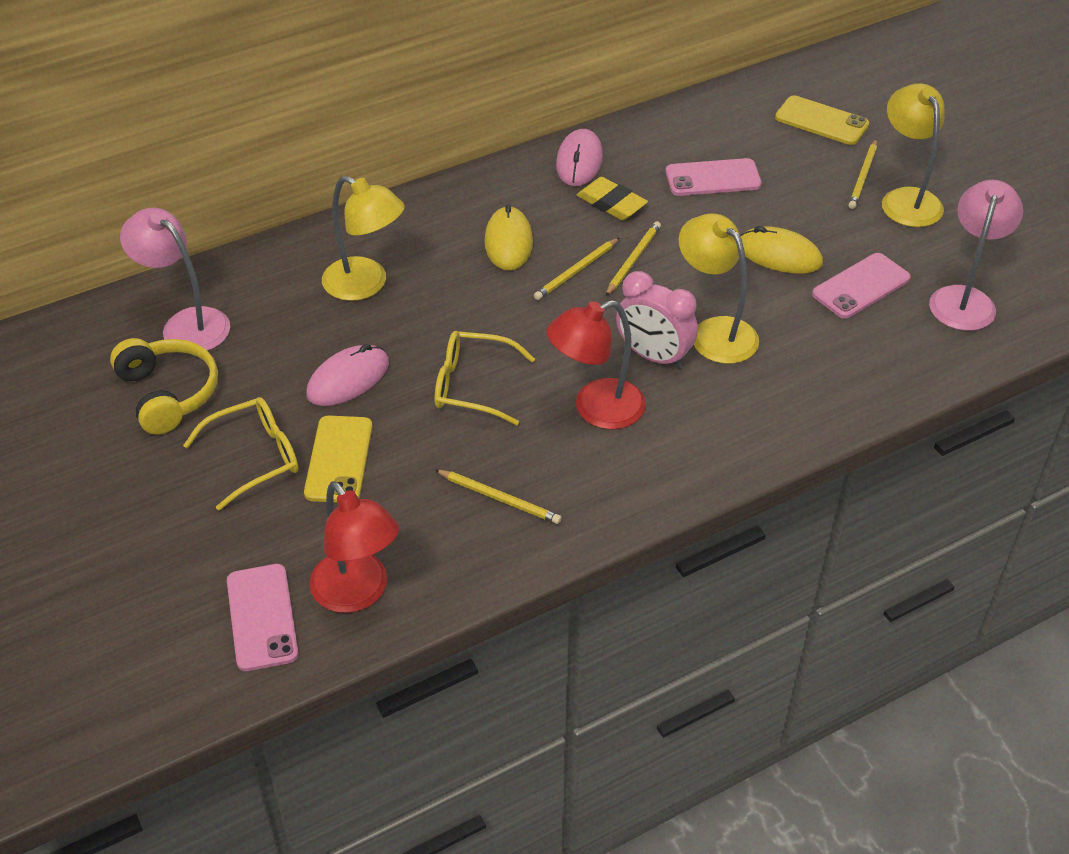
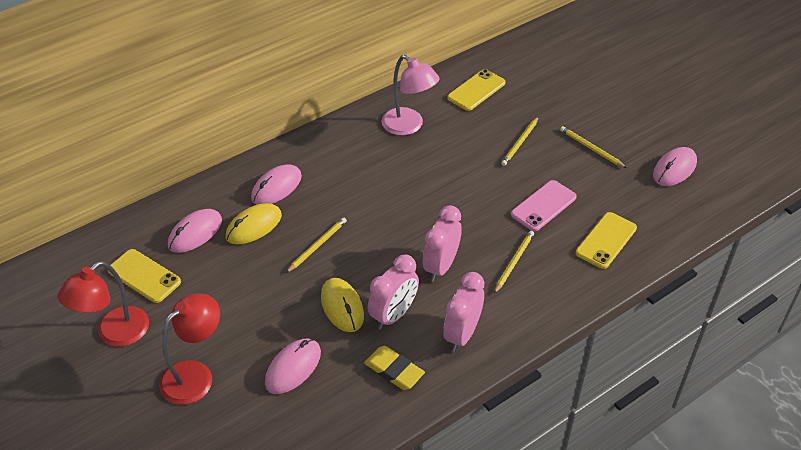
pink clock: 1 -> 3
pink lamp: 2 -> 1
pink mouse: 2 -> 4
pink phone: 3 -> 1
yellow glasses: 2 -> 0
yellow headphones: 1 -> 0
yellow lamp: 3 -> 0
yellow phone: 2 -> 3

